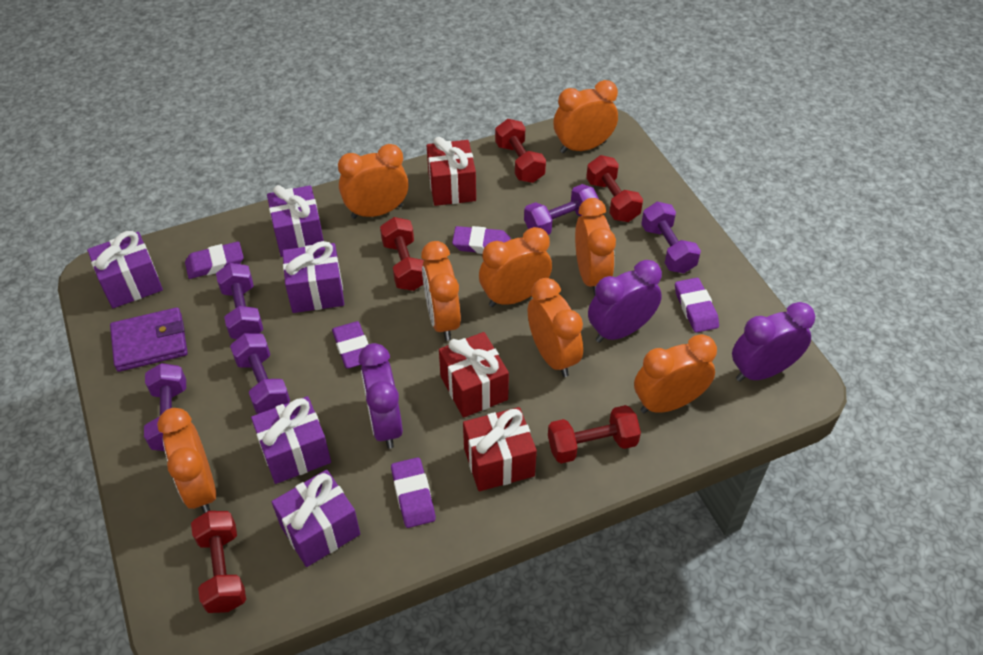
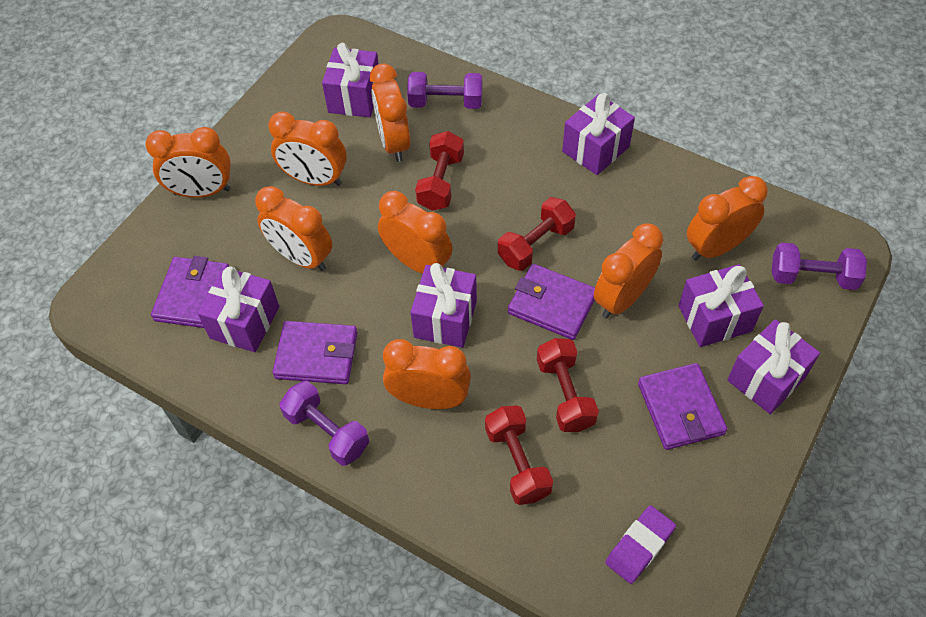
purple clock: 3 -> 0
purple dumbbell: 5 -> 3
purple eraser: 5 -> 1
purple gift: 5 -> 6
purple wallet: 1 -> 4
red dumbbell: 5 -> 4
red gift: 3 -> 0

